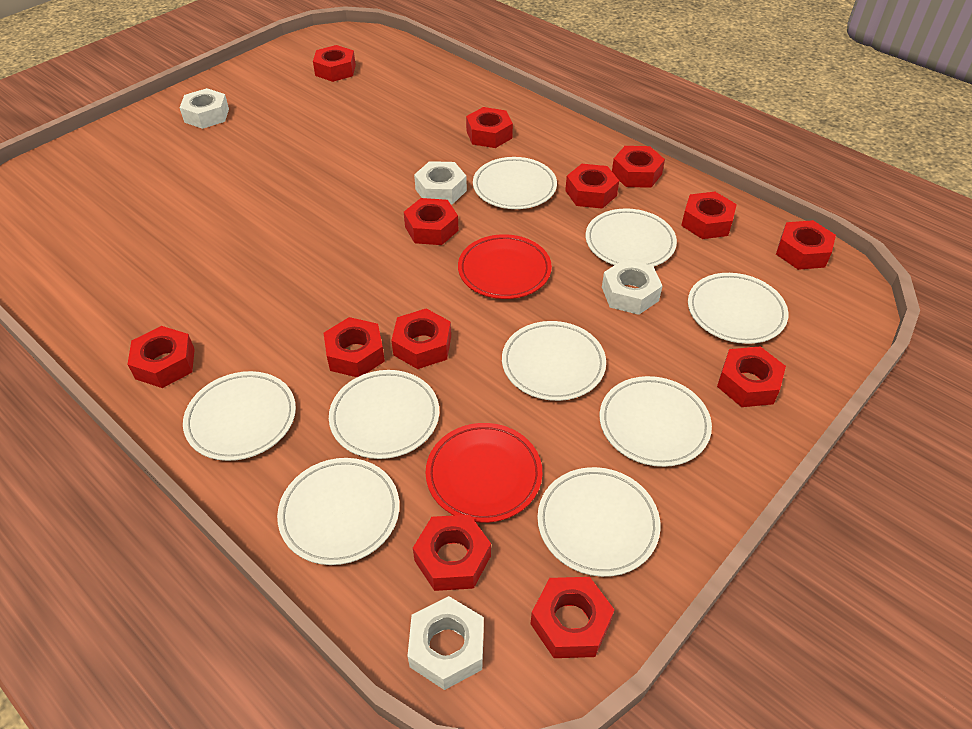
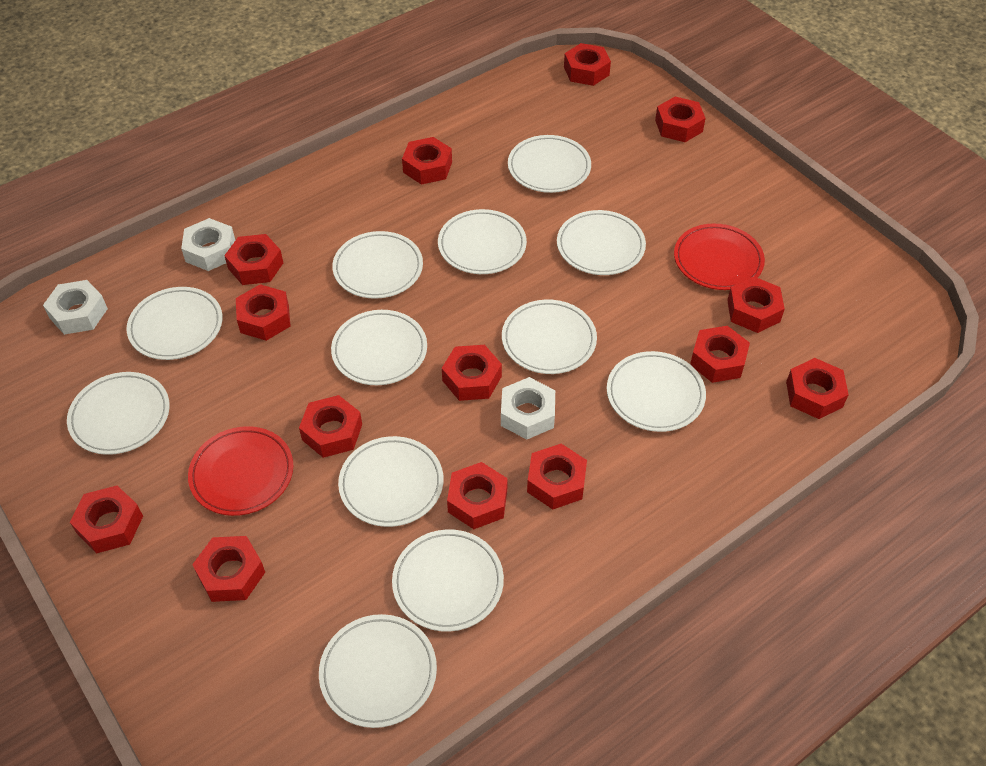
red nut: 13 -> 14
white nut: 4 -> 3
white plate: 9 -> 12

